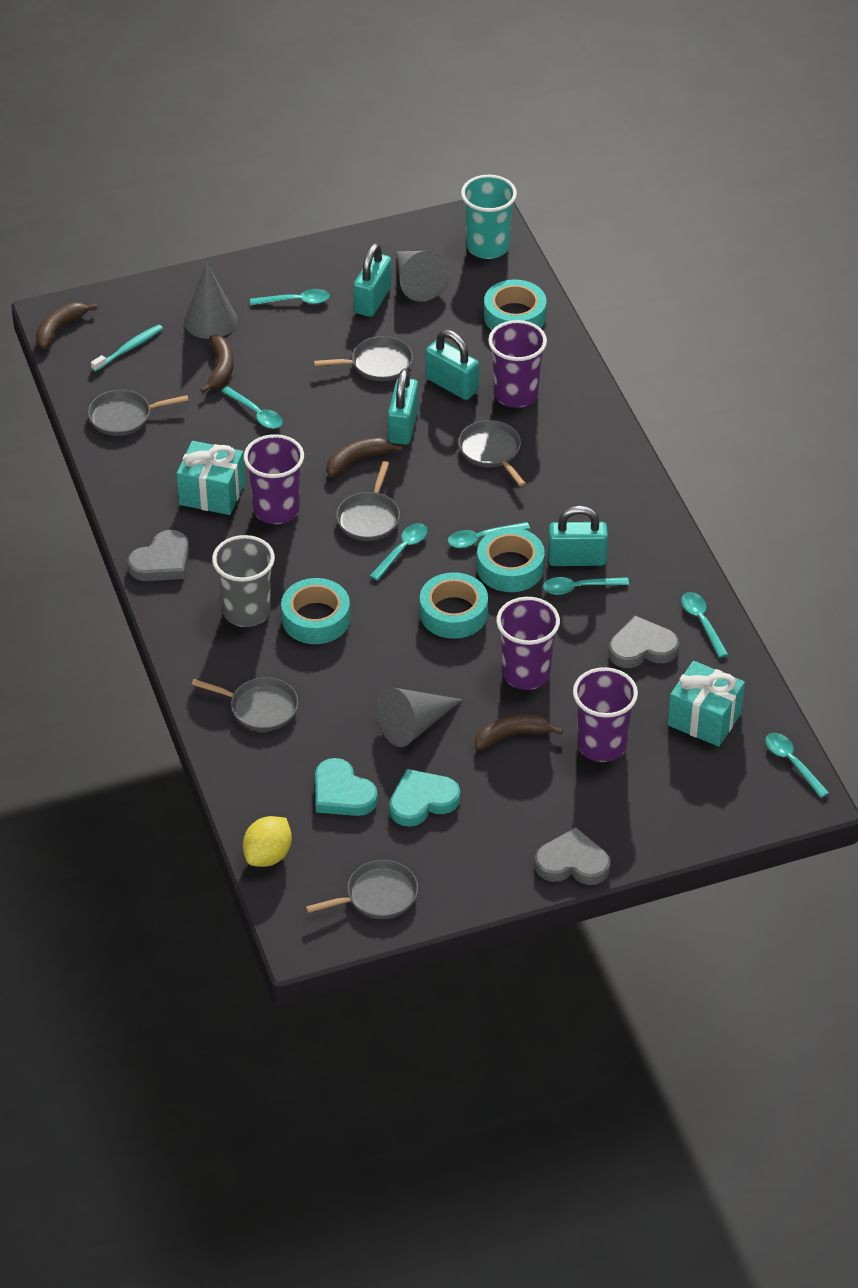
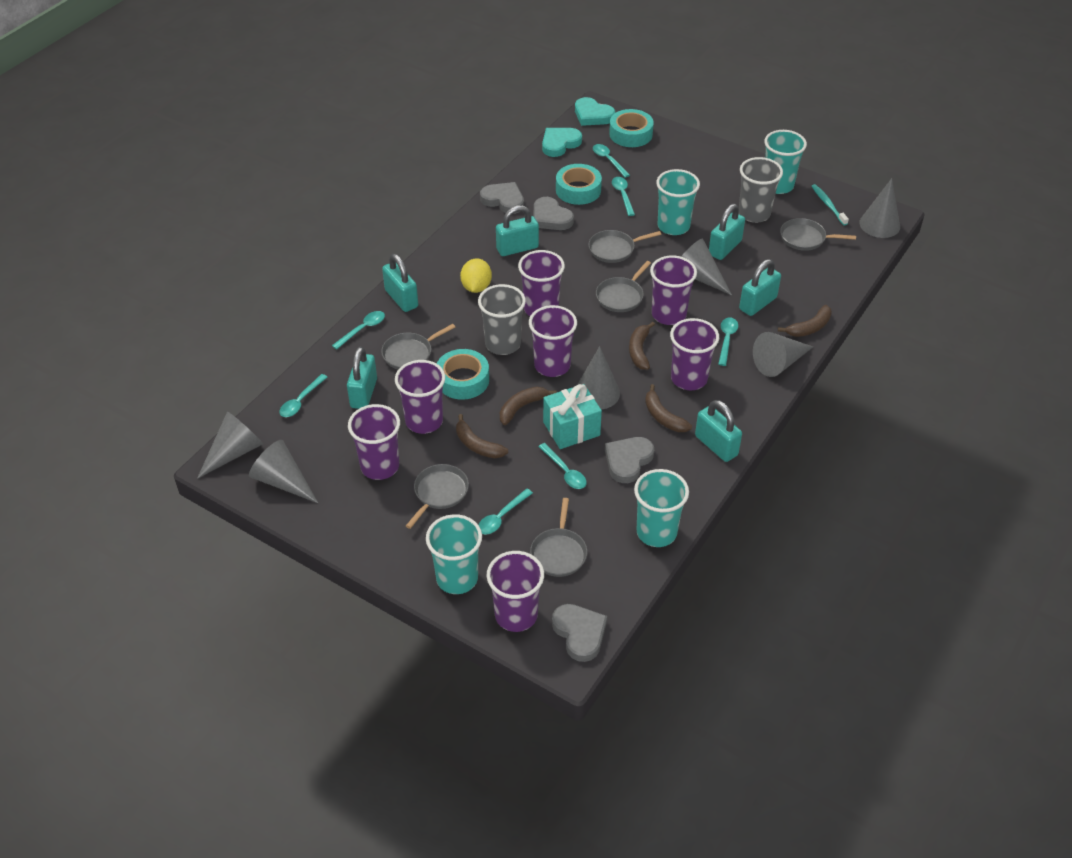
brown banana: 4 -> 5
grey cone: 3 -> 6
grey cup: 1 -> 2
grey heart: 3 -> 4
purple cup: 4 -> 7
turquoise cup: 1 -> 4
turquoise gift: 2 -> 1
turquoise padlock: 4 -> 6
turquoise tape: 4 -> 3

